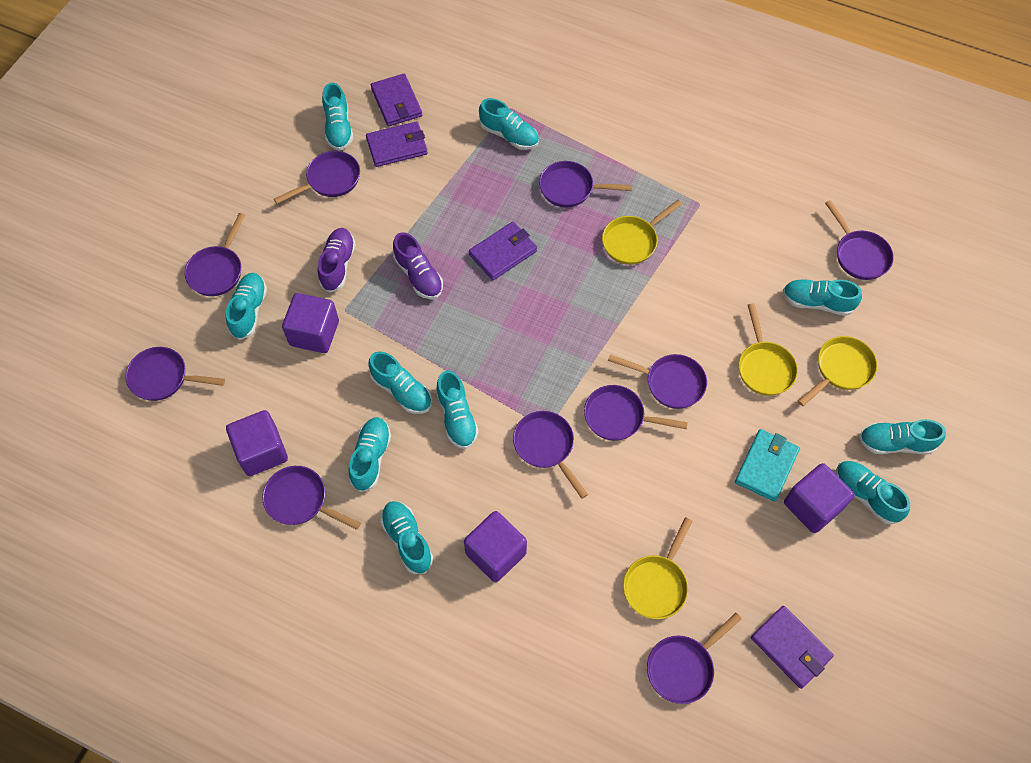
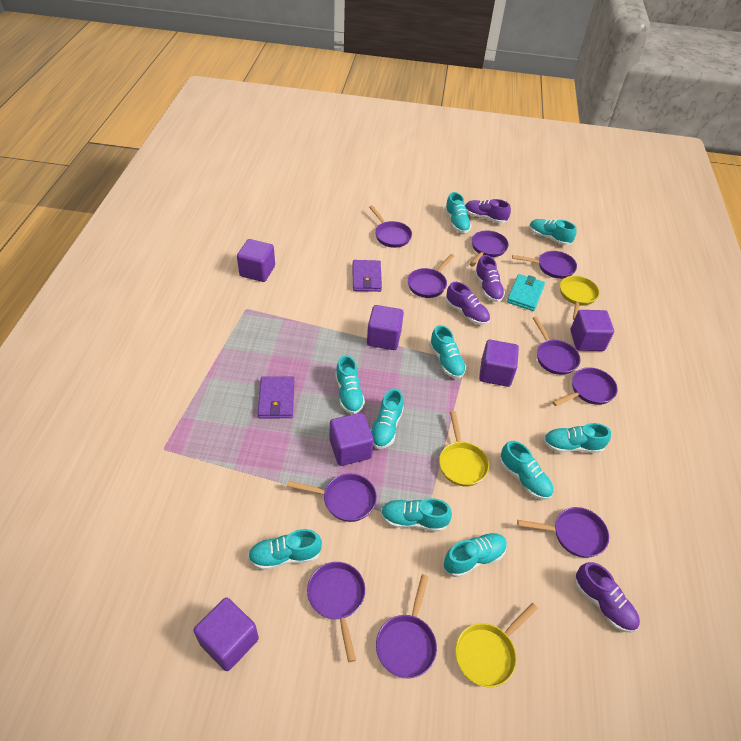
purple cube: 4 -> 6
purple shoe: 2 -> 4
purple wallet: 4 -> 2
yellow pan: 4 -> 3

